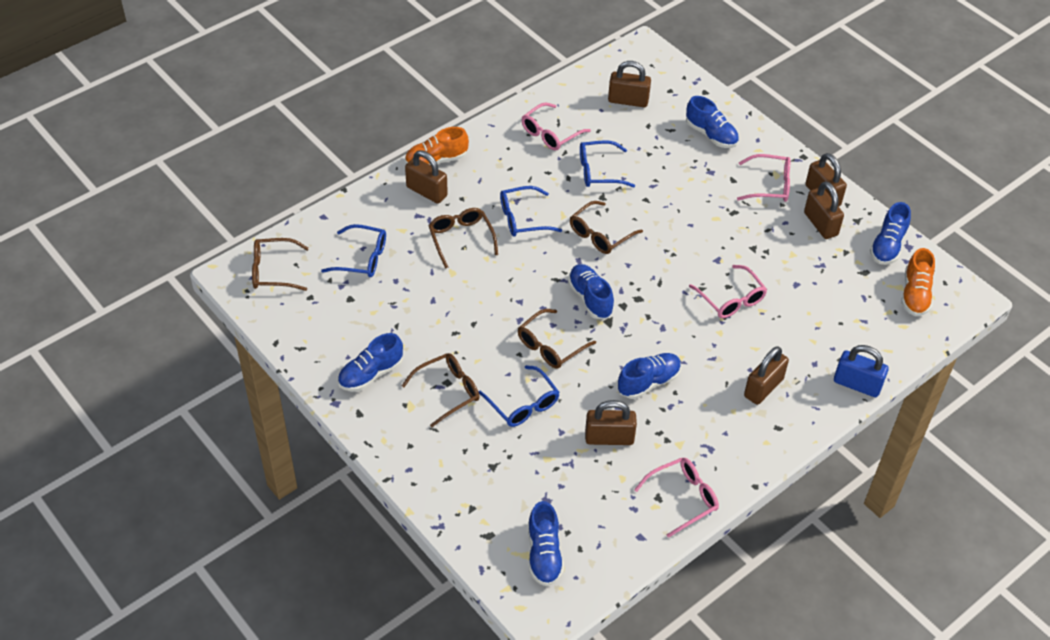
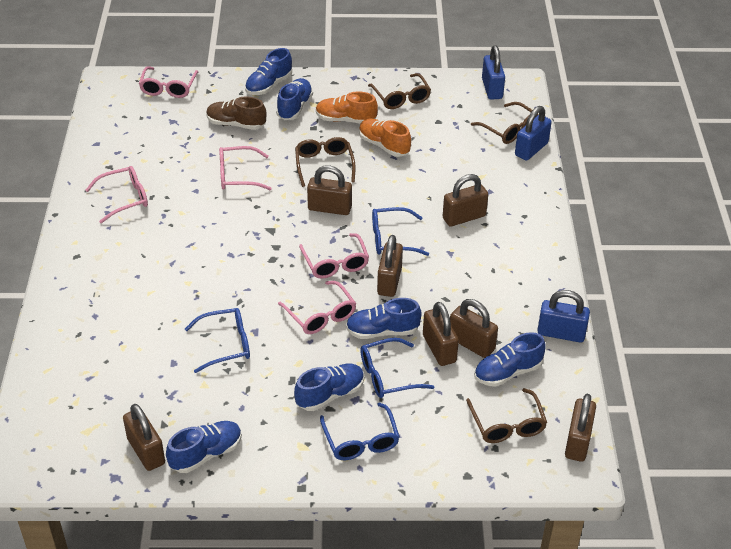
blue padlock: 1 -> 3
brown glasses: 5 -> 4
brown padlock: 6 -> 7
brown shoe: 0 -> 1
pink glasses: 4 -> 5

